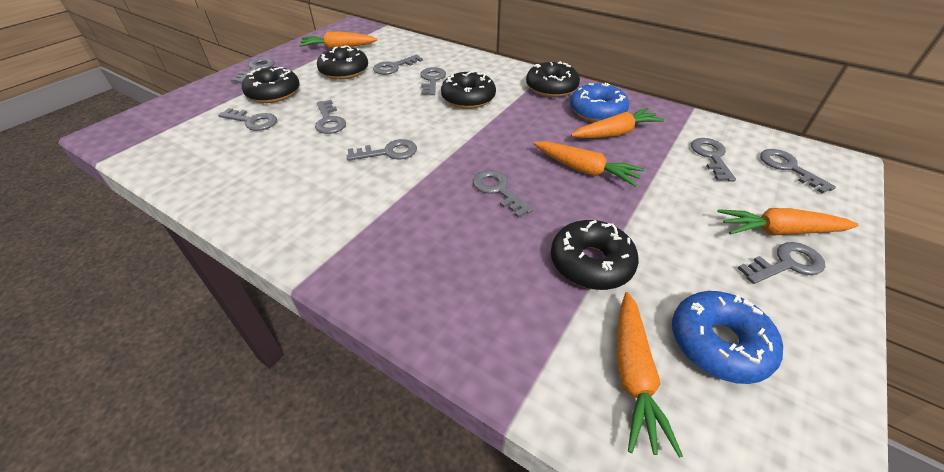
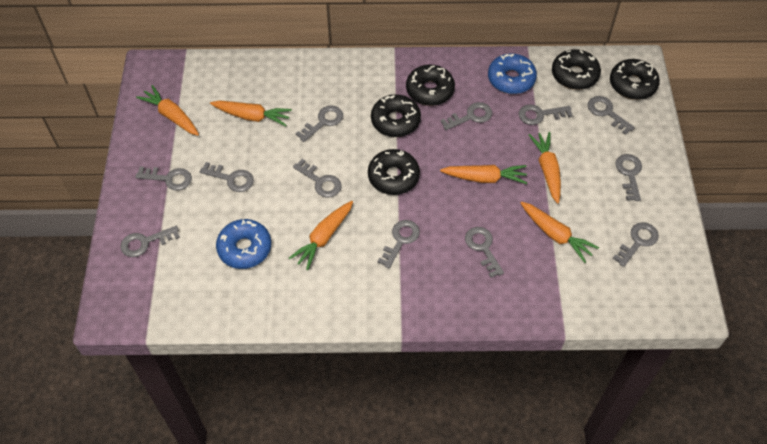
grey key: 10 -> 12
orange carrot: 5 -> 6

